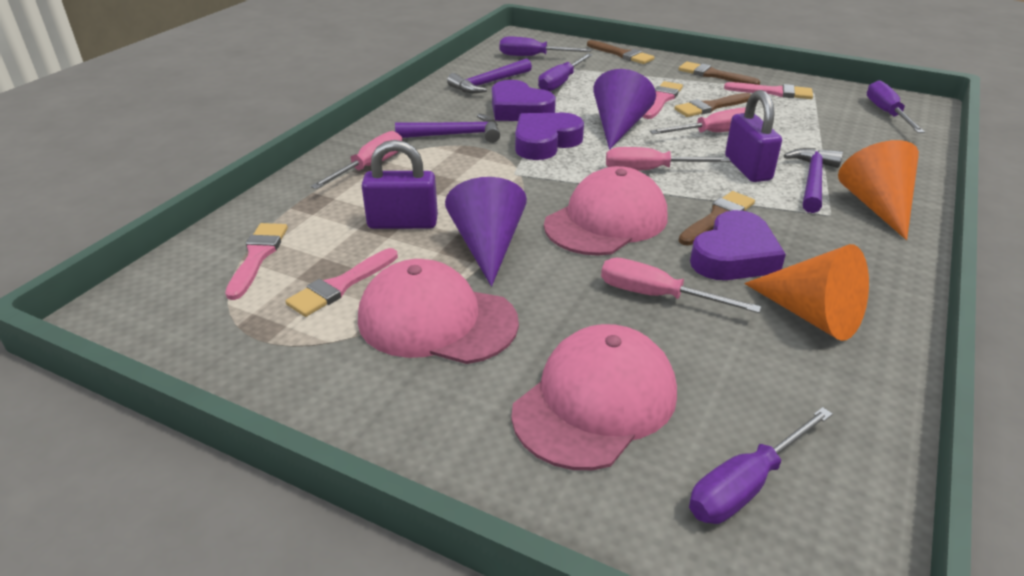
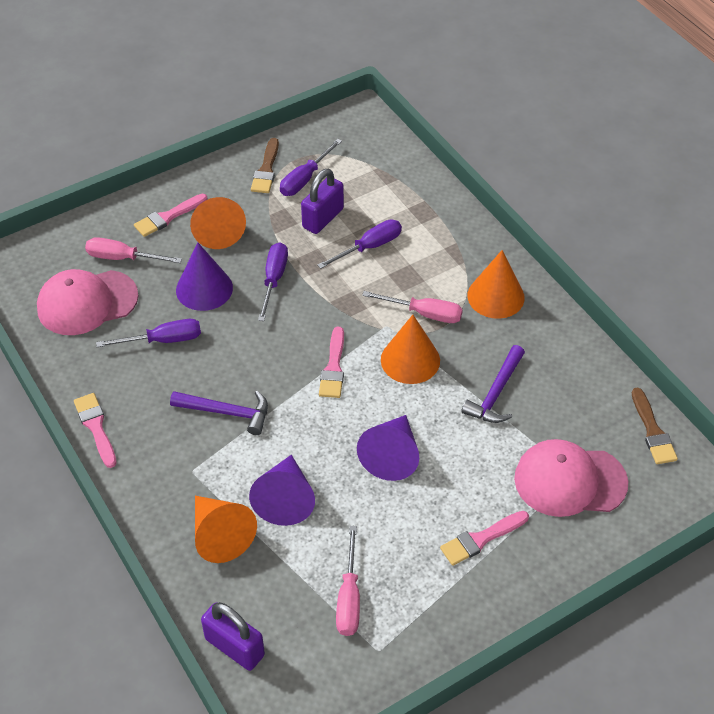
brown brush: 4 -> 2
orange cone: 2 -> 4
pink cap: 3 -> 2
pink screwdriver: 4 -> 3
purple cone: 2 -> 3
purple hammer: 3 -> 2
purple heart: 3 -> 0

